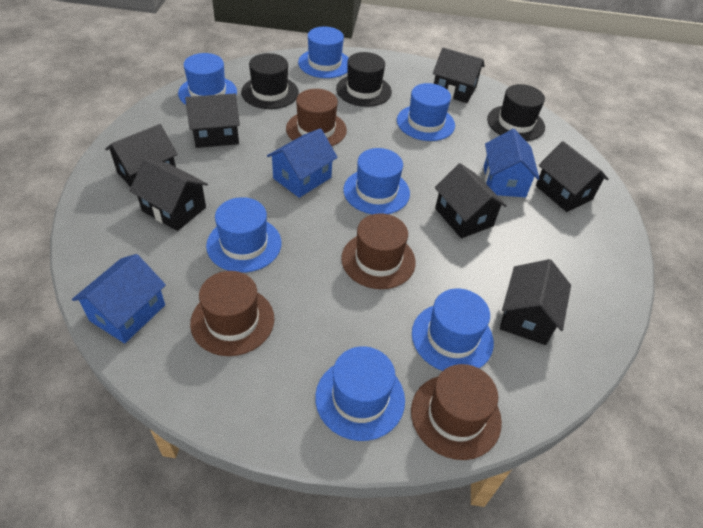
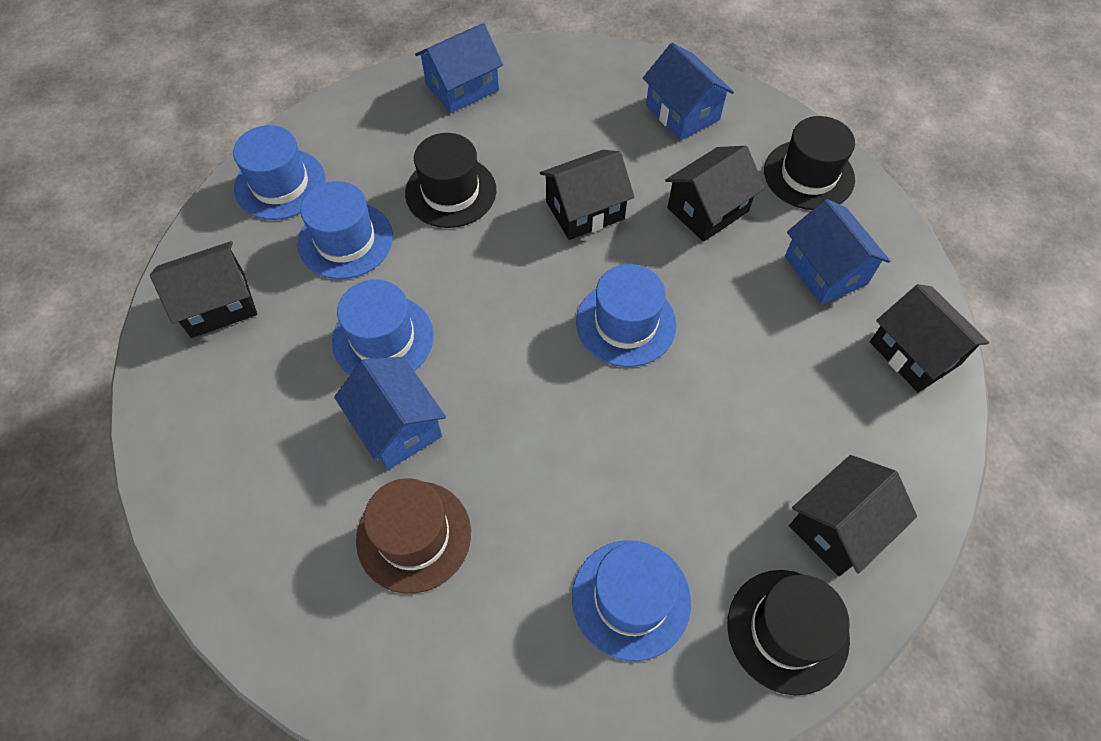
black house: 7 -> 5
blue hat: 7 -> 5
blue house: 3 -> 4
brown hat: 4 -> 1

